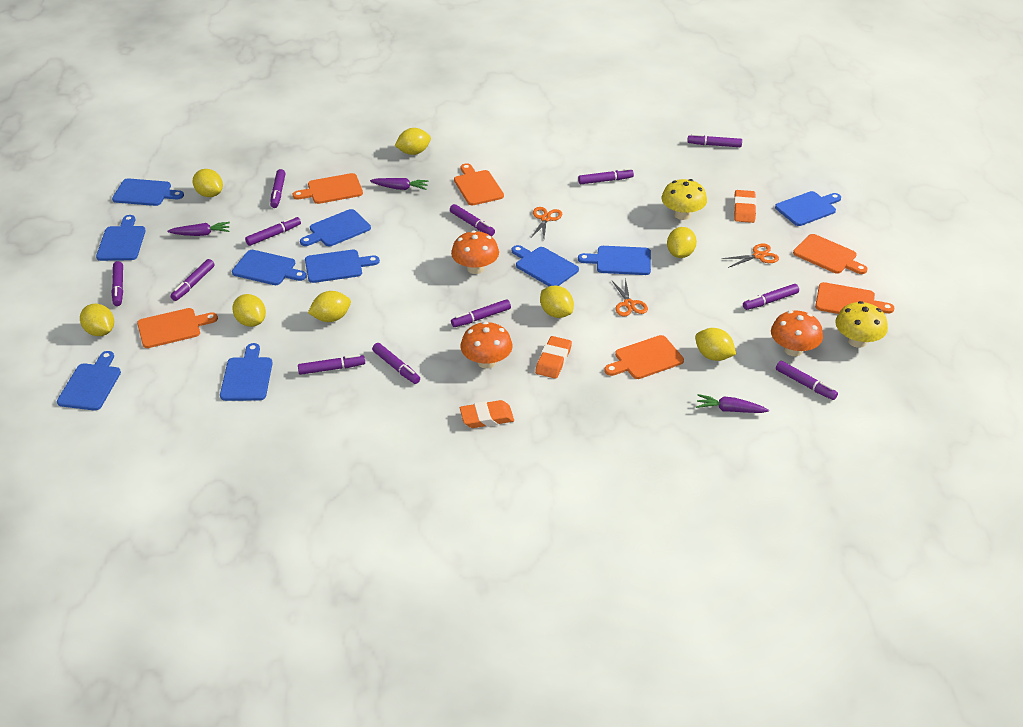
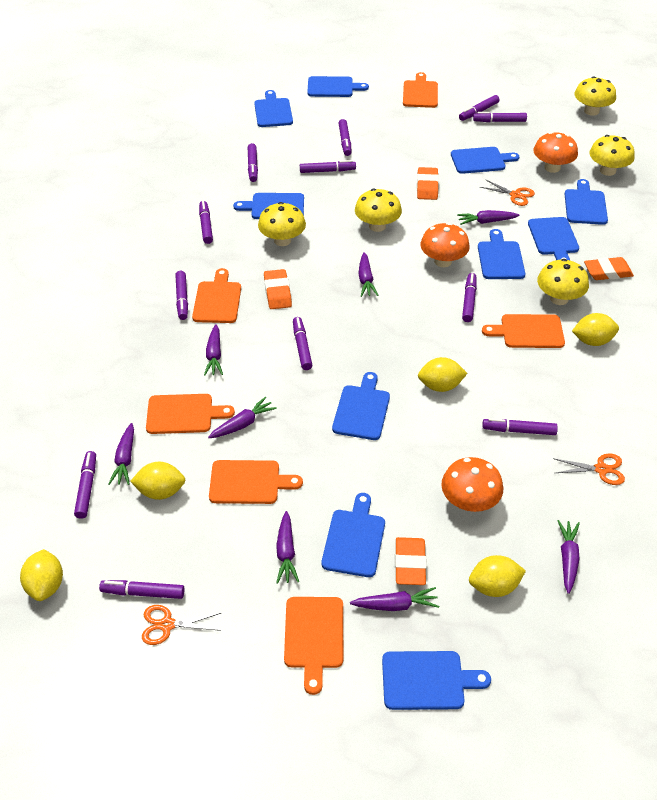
orange eraser: 3 -> 4
purple carrot: 3 -> 8
yellow lemon: 8 -> 5
yellow mushroom: 2 -> 5

